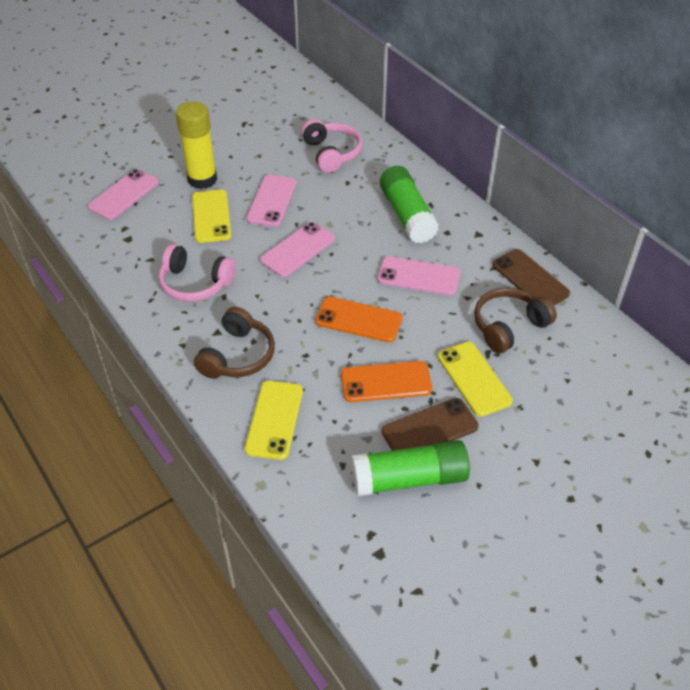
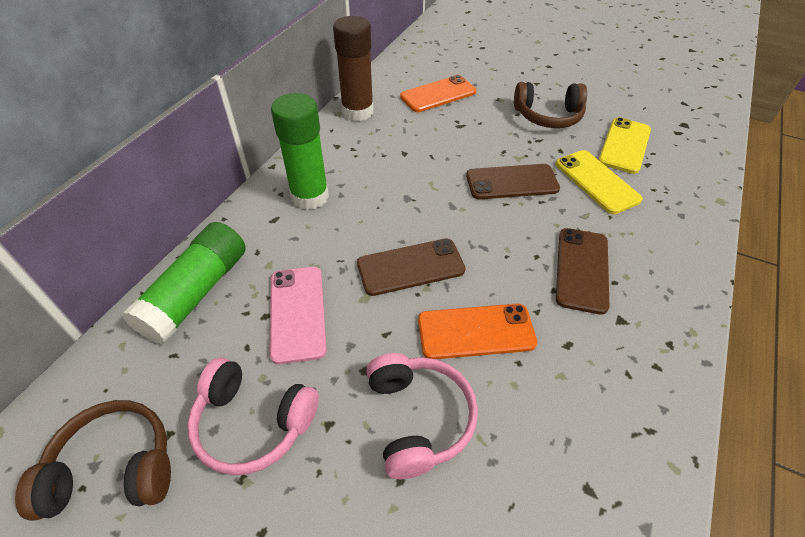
brown glue stick: 0 -> 1
brown phone: 2 -> 3
pink phone: 4 -> 1
yellow glue stick: 1 -> 0
yellow phone: 3 -> 2

